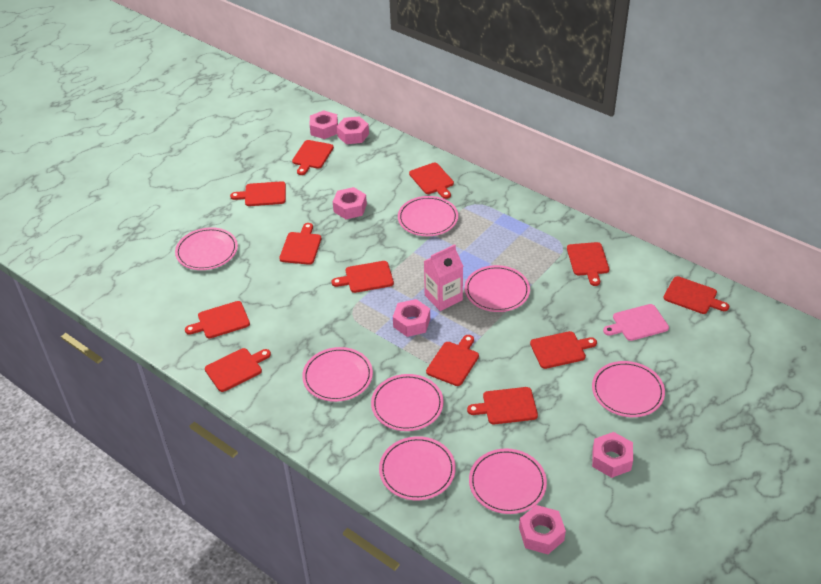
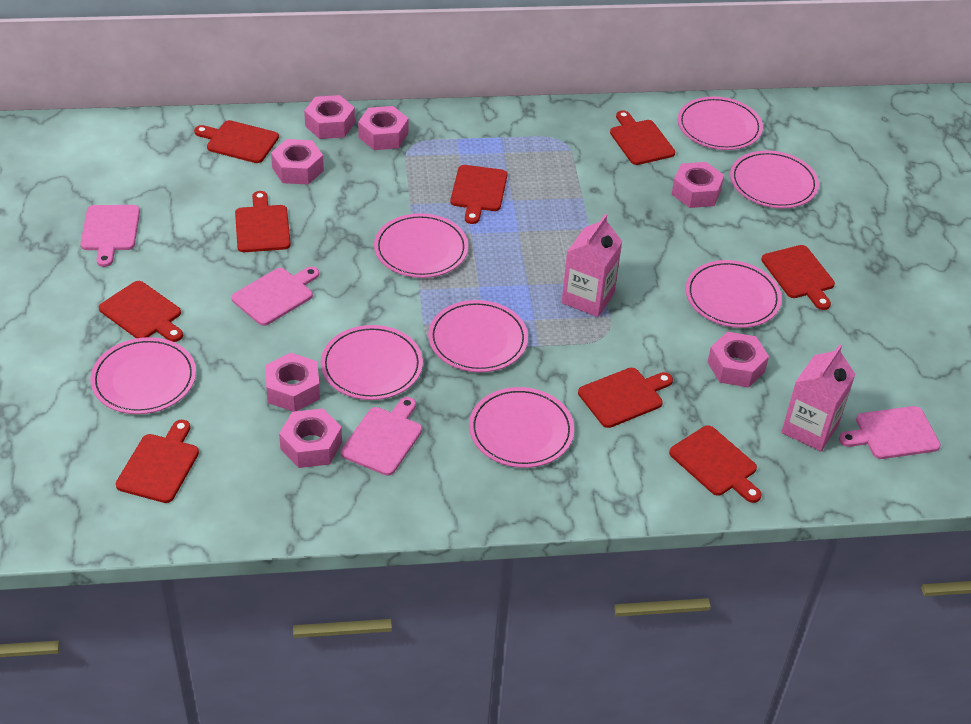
pink carton: 1 -> 2
pink cutting board: 1 -> 4
pink nut: 6 -> 7
red cutting board: 12 -> 9

